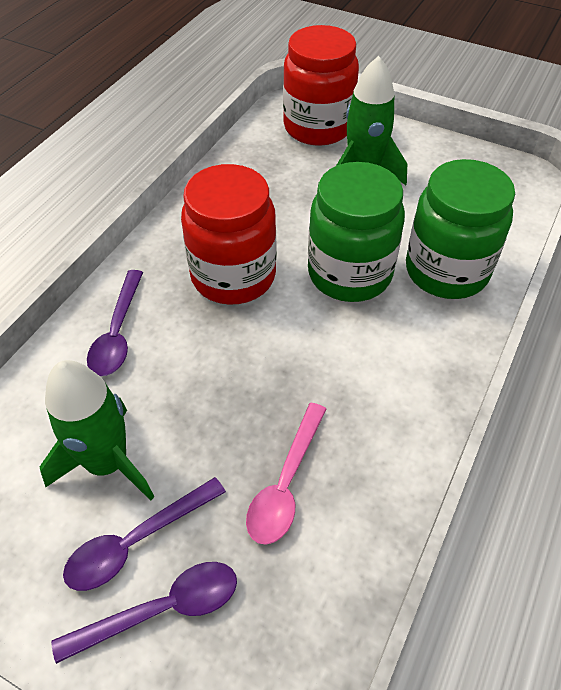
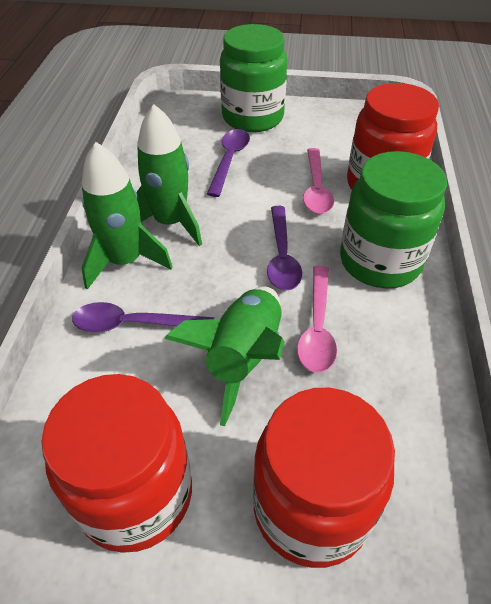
green rocket: 2 -> 3
pink spoon: 1 -> 2
red jar: 2 -> 3

